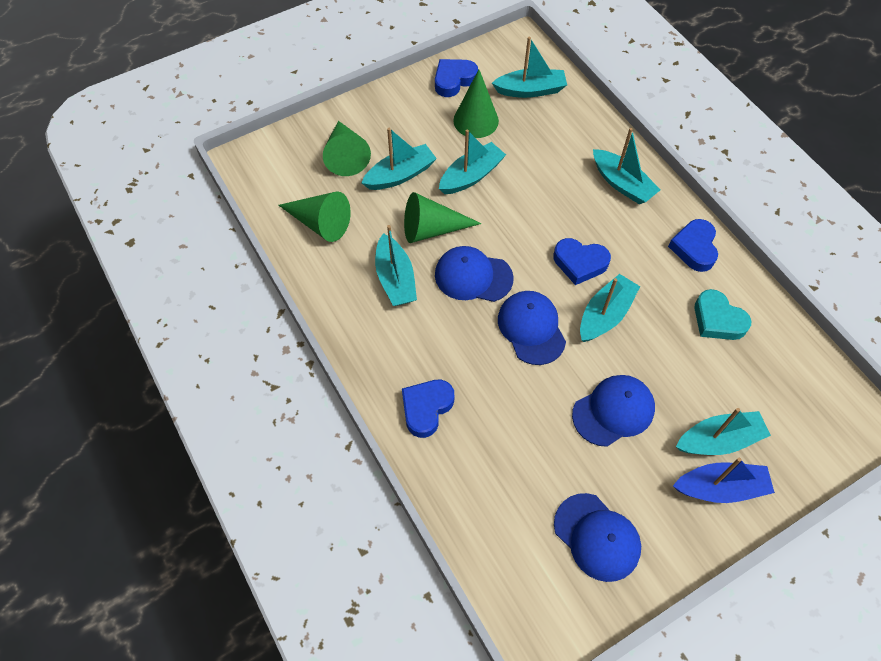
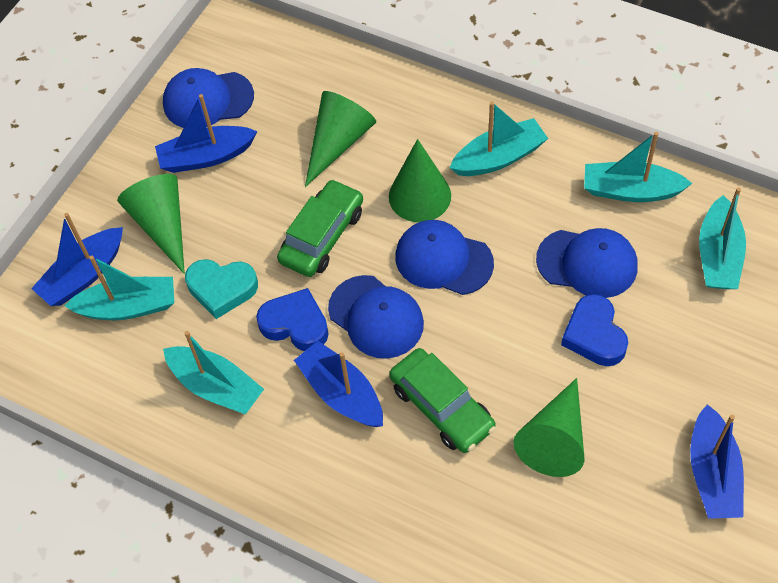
blue boat: 1 -> 4
blue heart: 4 -> 2
green car: 0 -> 2
turquoise boat: 7 -> 5

